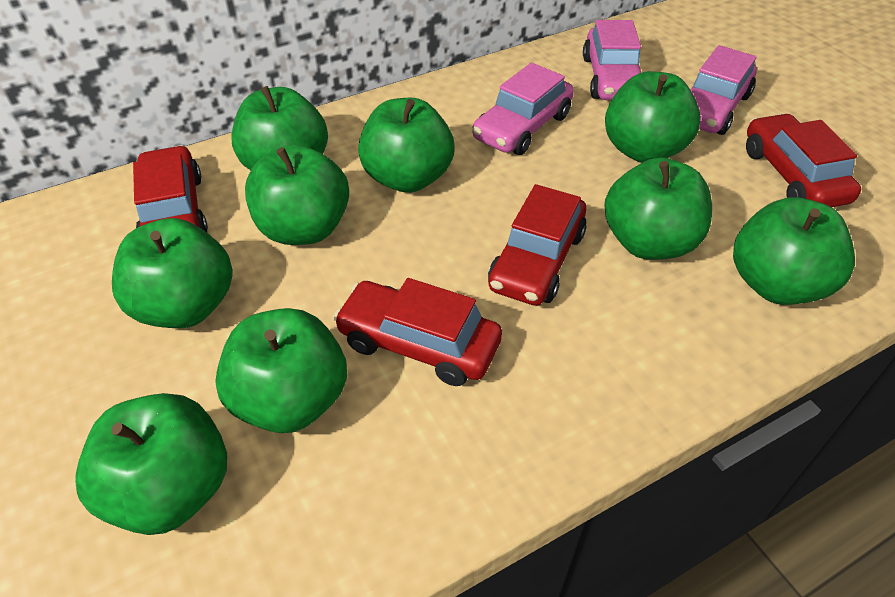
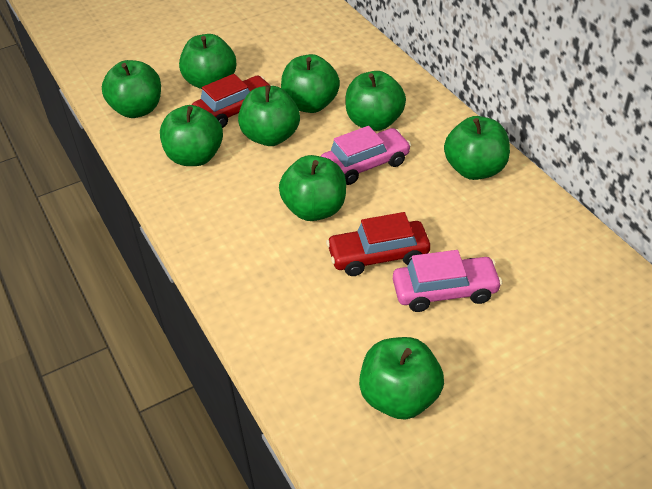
pink car: 3 -> 2
red car: 4 -> 2

